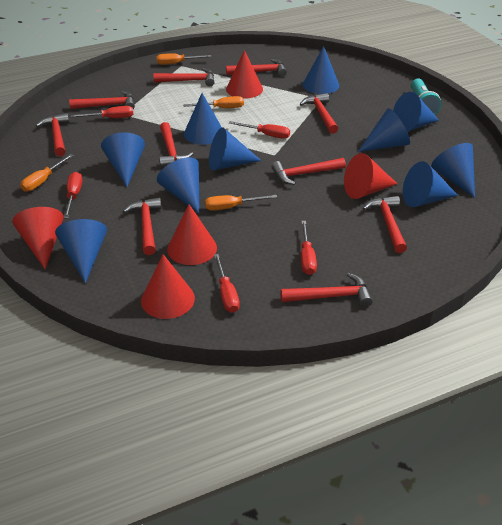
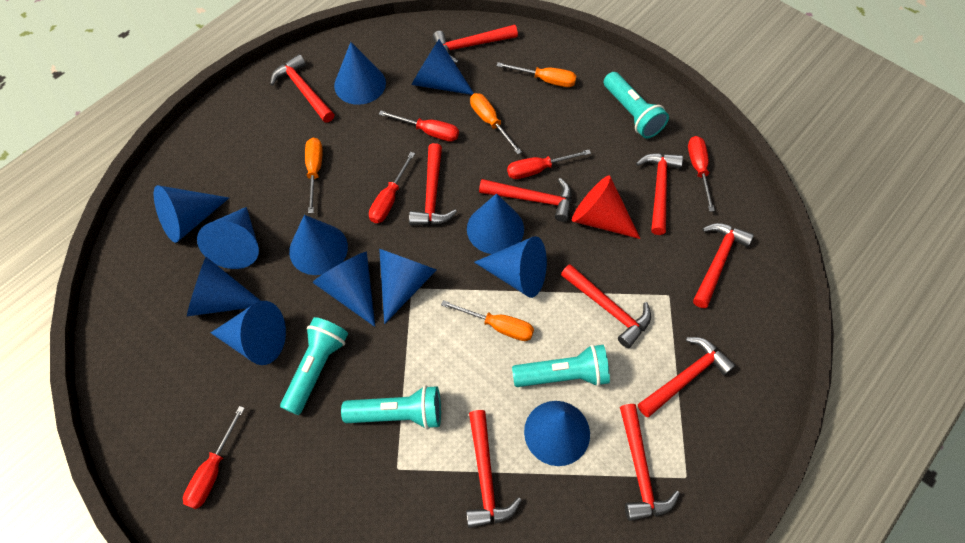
blue cone: 10 -> 12
red cone: 5 -> 1
turquoise flashlight: 1 -> 4

